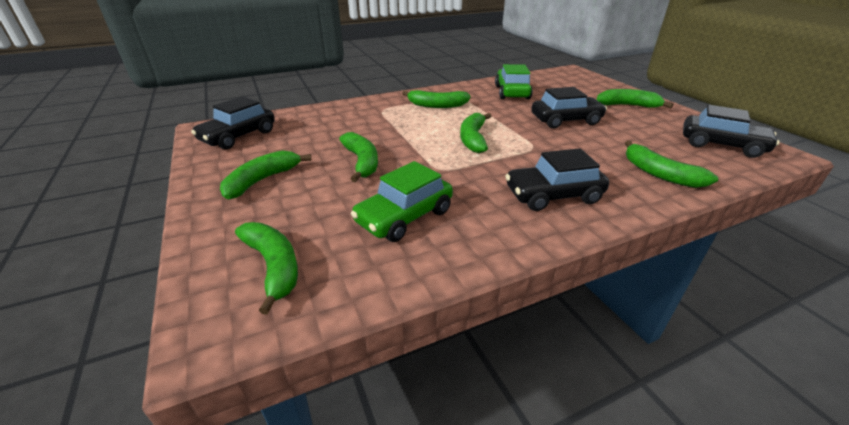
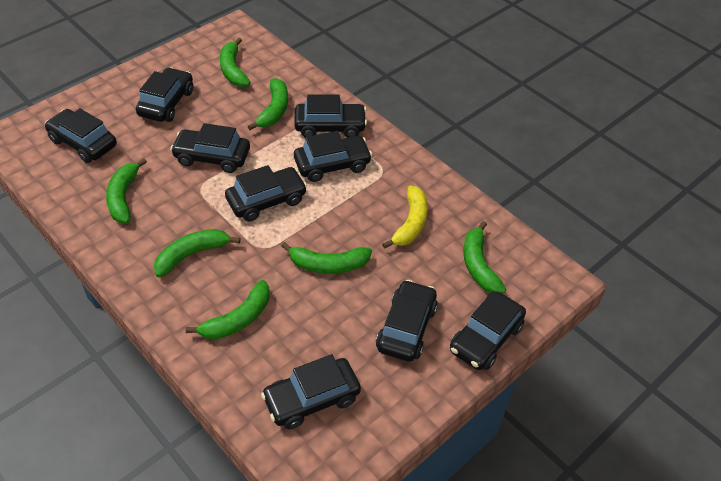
black car: 4 -> 9
green car: 2 -> 0
yellow banana: 0 -> 1

